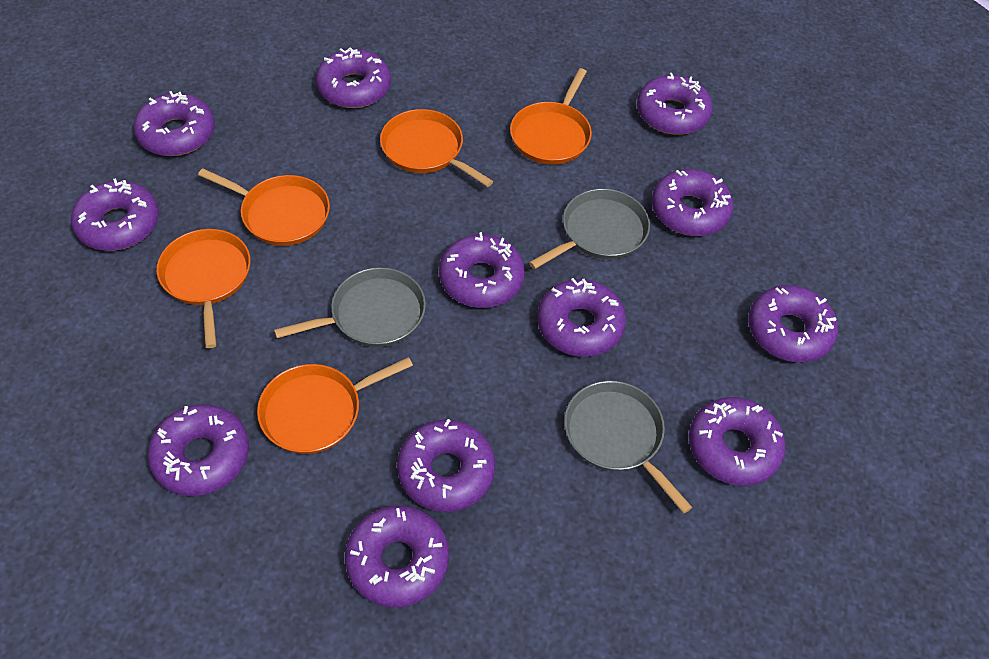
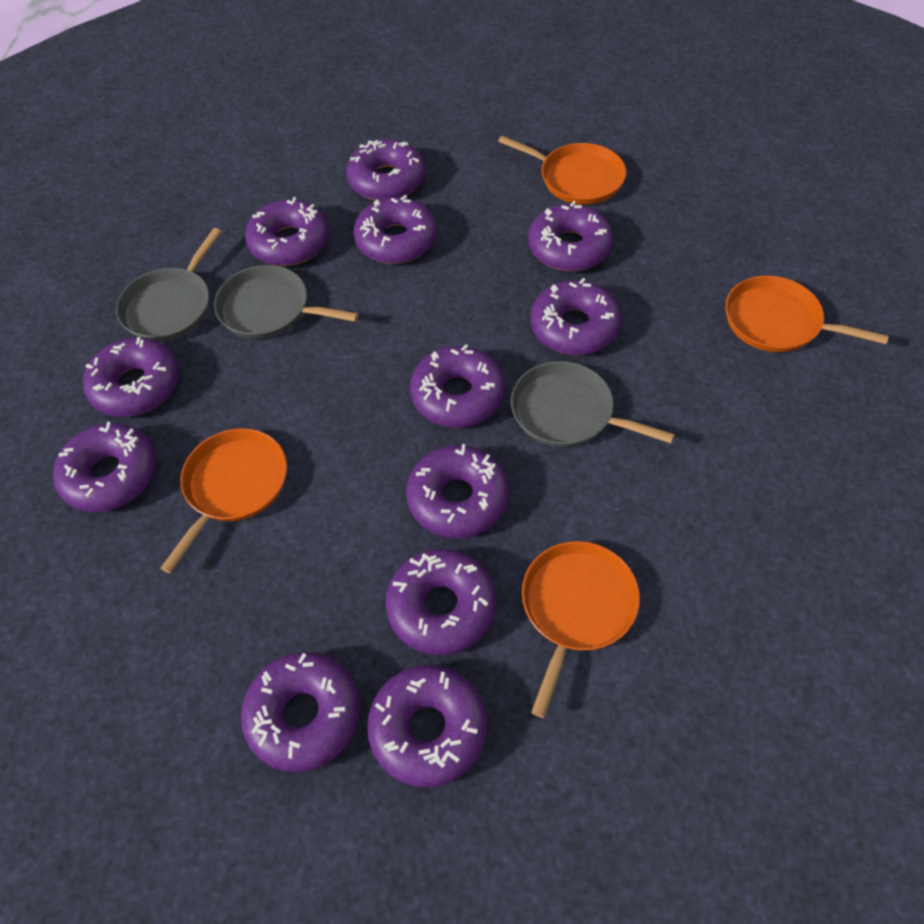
orange pan: 5 -> 4

